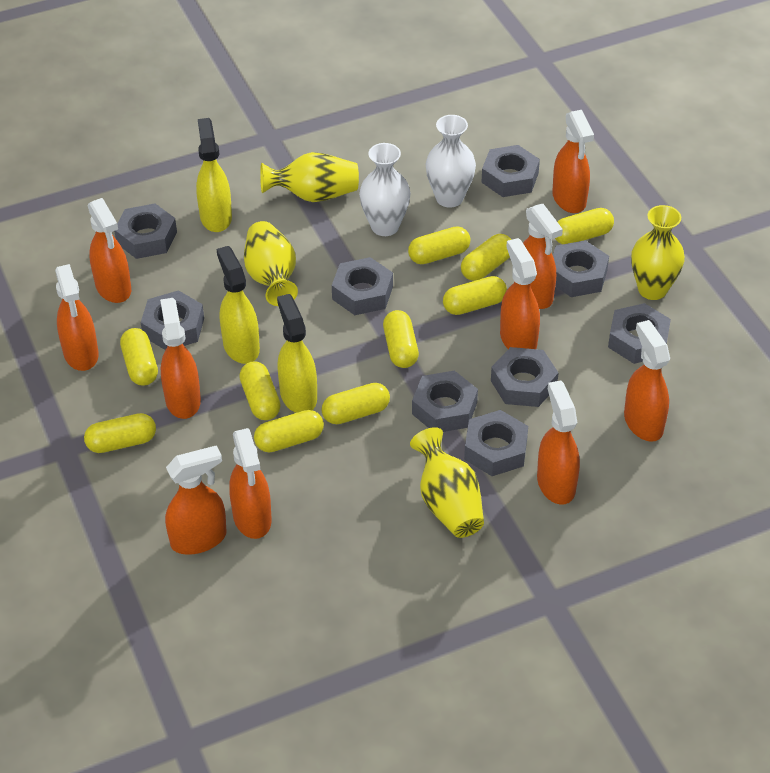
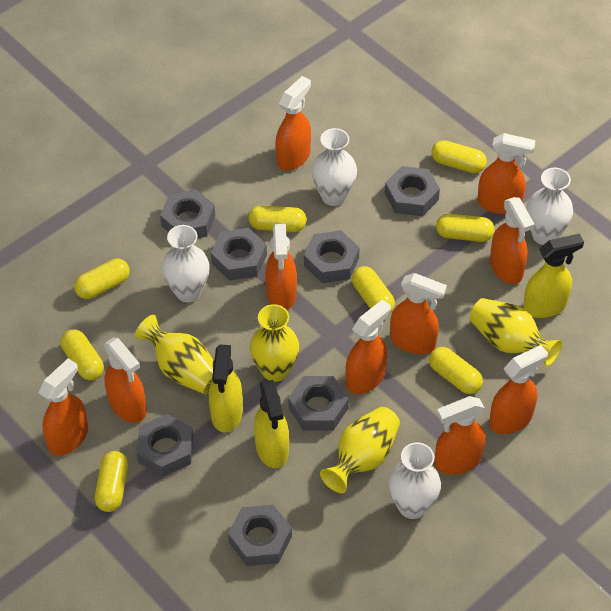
grey nut: 9 -> 7
white vase: 2 -> 4
yellow capsule: 10 -> 8

